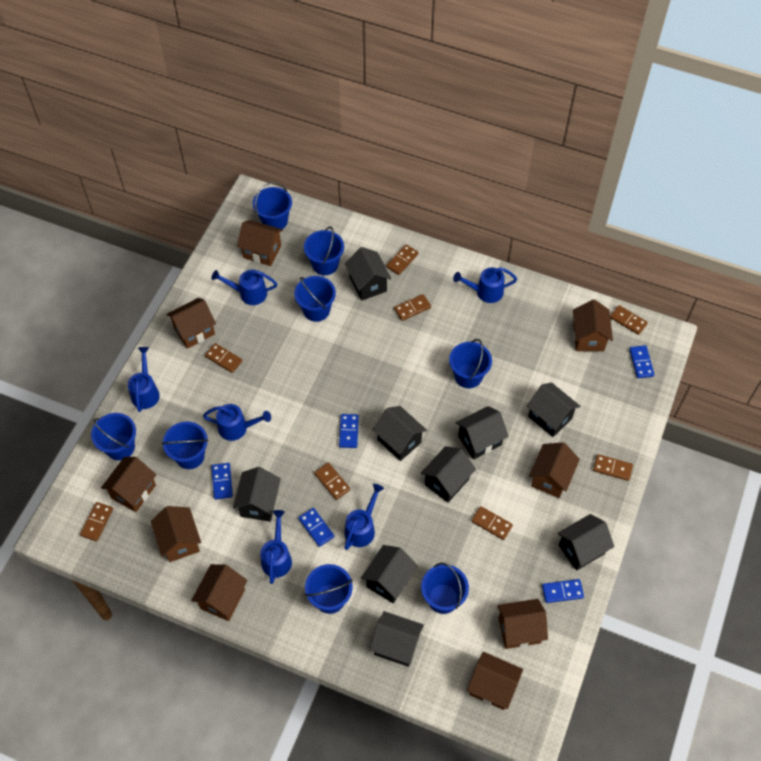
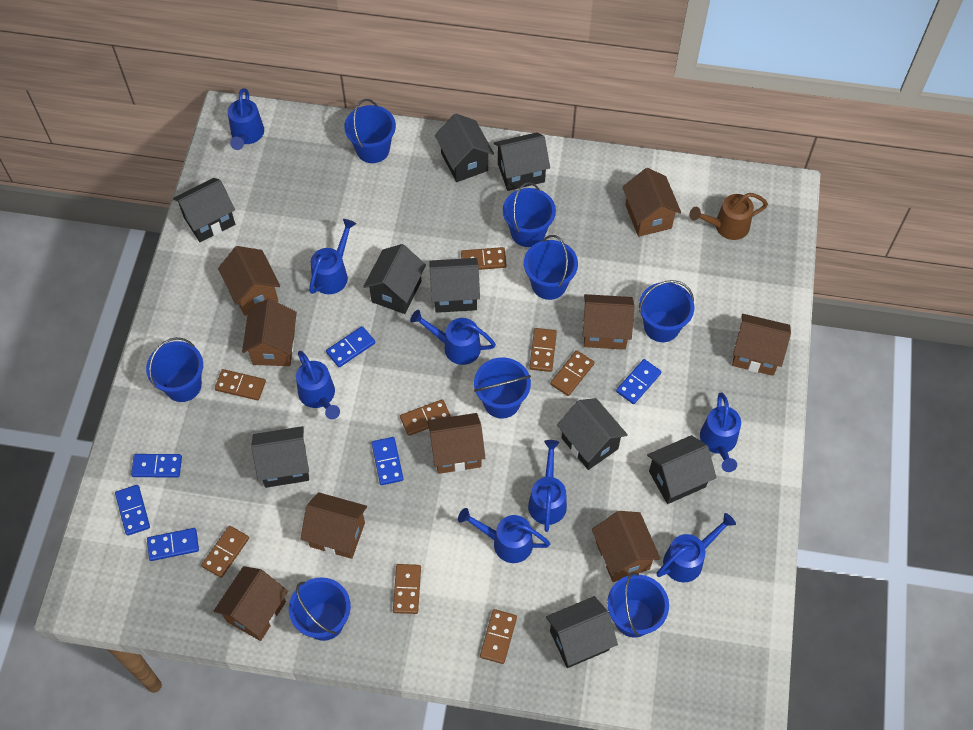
blue domino: 5 -> 6
blue watering can: 6 -> 8
brown watering can: 0 -> 1

